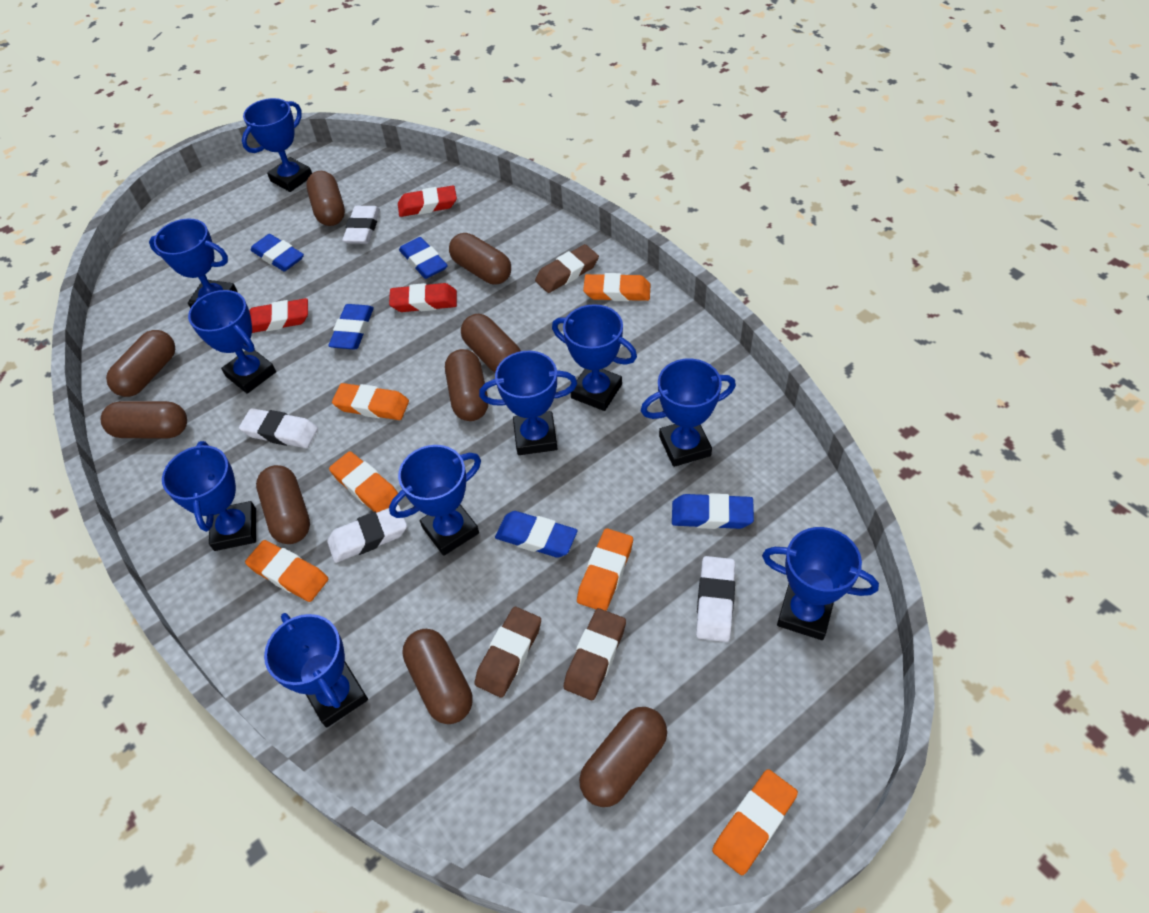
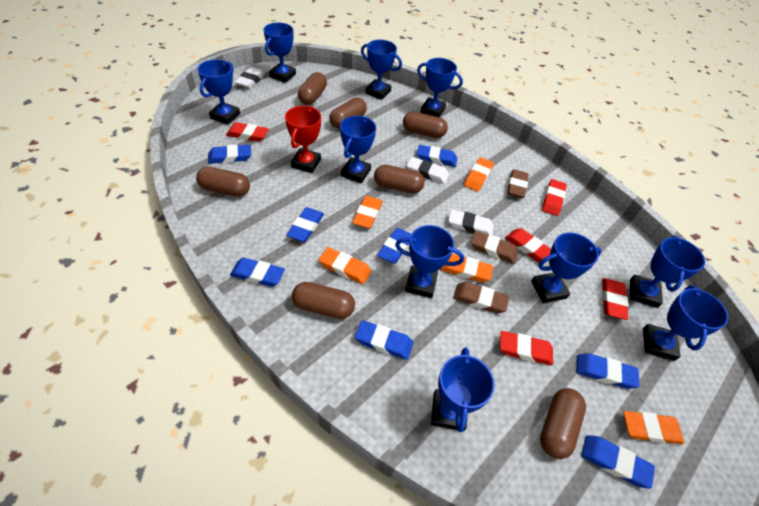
blue eraser: 5 -> 8
brown capsule: 9 -> 7
orange eraser: 6 -> 5
red eraser: 3 -> 5
red trophy: 0 -> 1
white eraser: 4 -> 3

